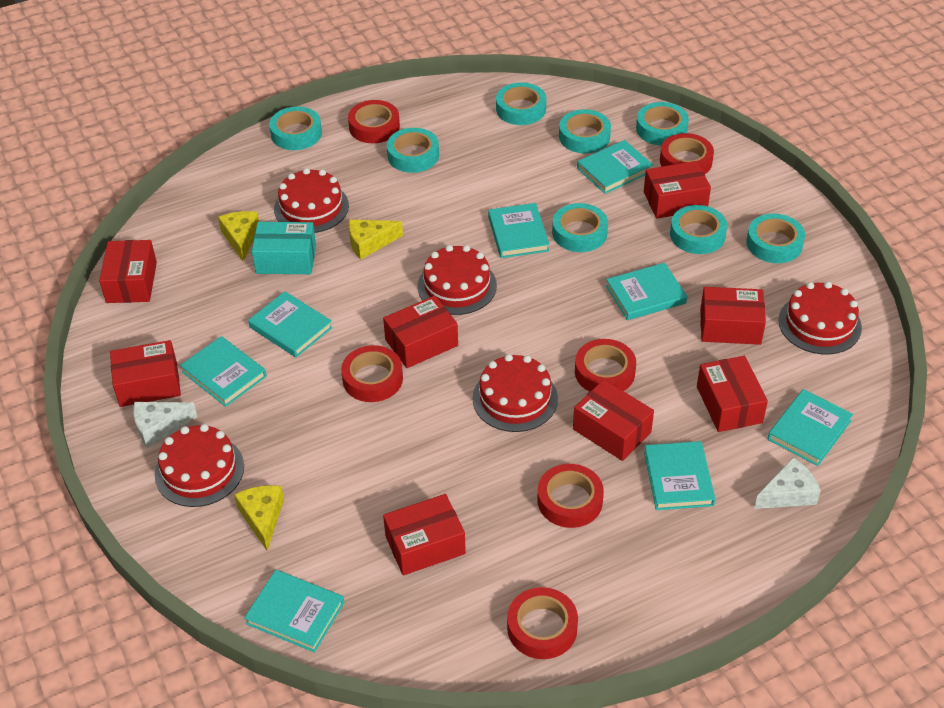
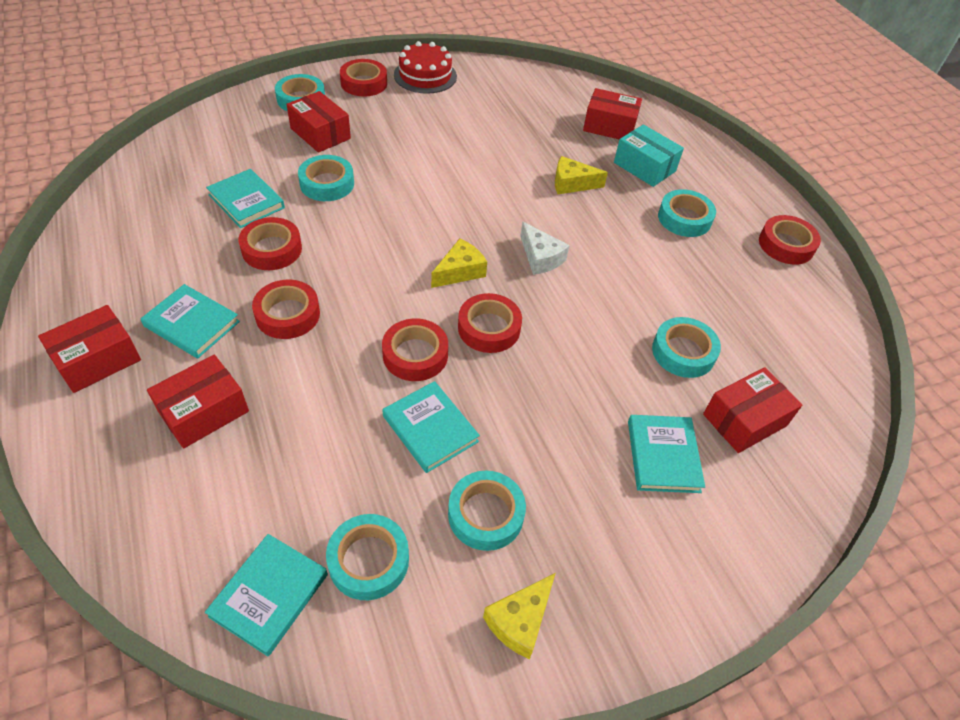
red box: 8 -> 5
red cake: 5 -> 1
turquoise book: 8 -> 5
turquoise tape: 8 -> 6
white cheese: 2 -> 1

